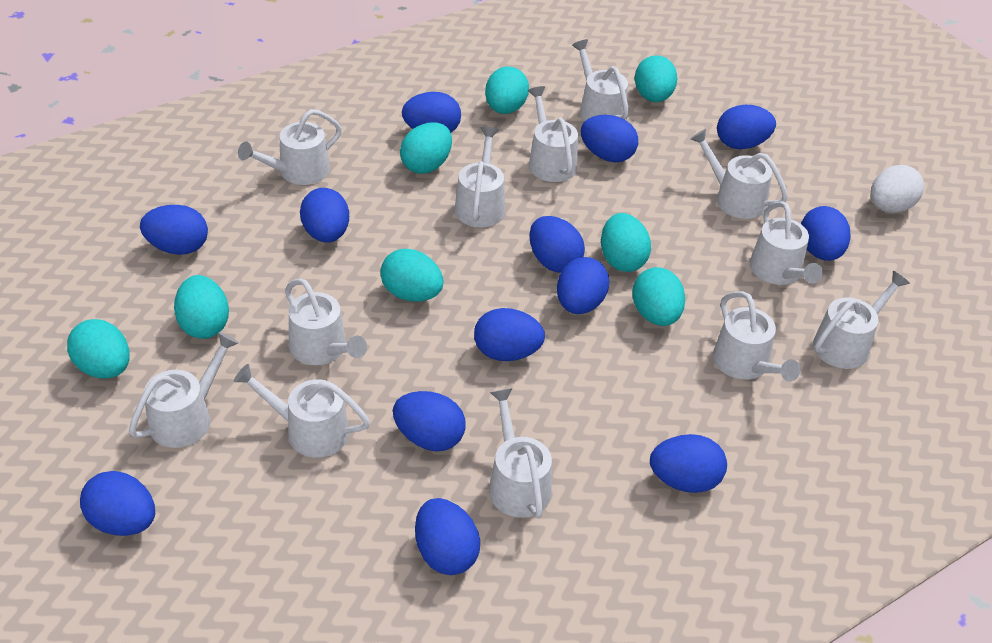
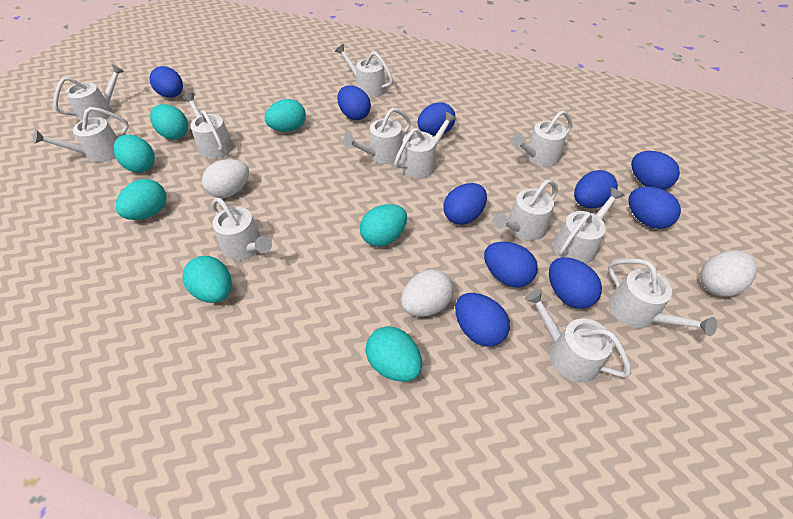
blue egg: 13 -> 10
turquoise egg: 8 -> 7
white egg: 1 -> 3

